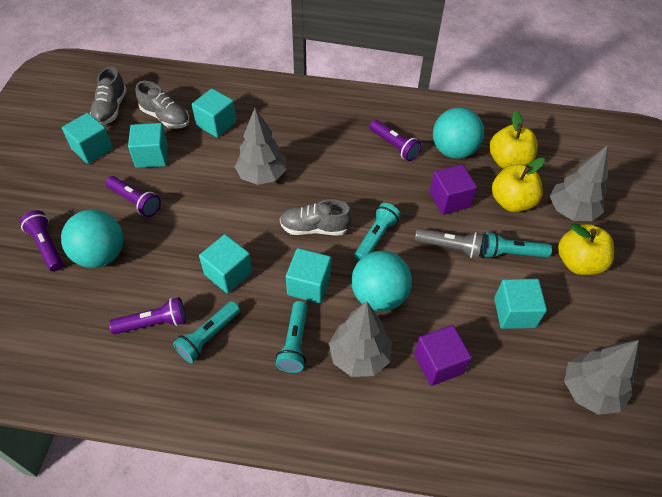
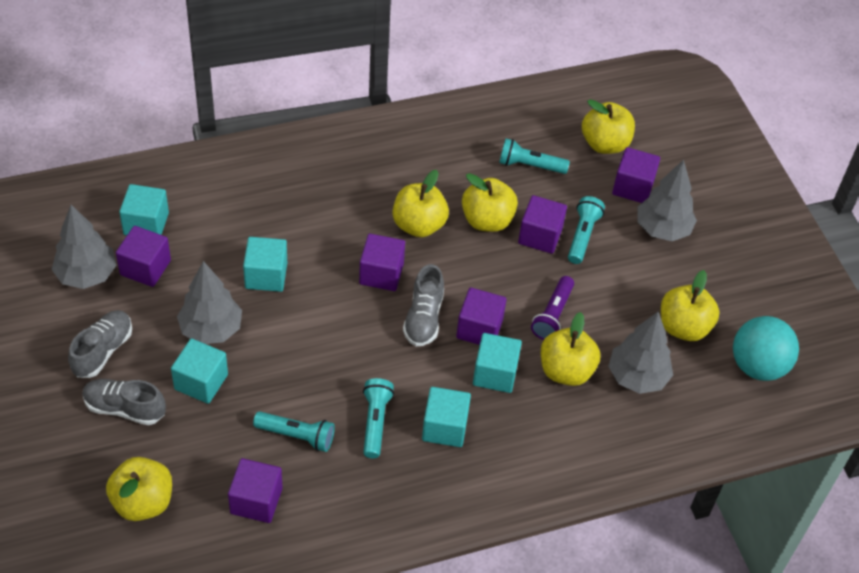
grey flashlight: 1 -> 0
purple cube: 2 -> 6
purple flashlight: 4 -> 1
turquoise ball: 3 -> 1
turquoise cube: 6 -> 5
yellow apple: 3 -> 6

